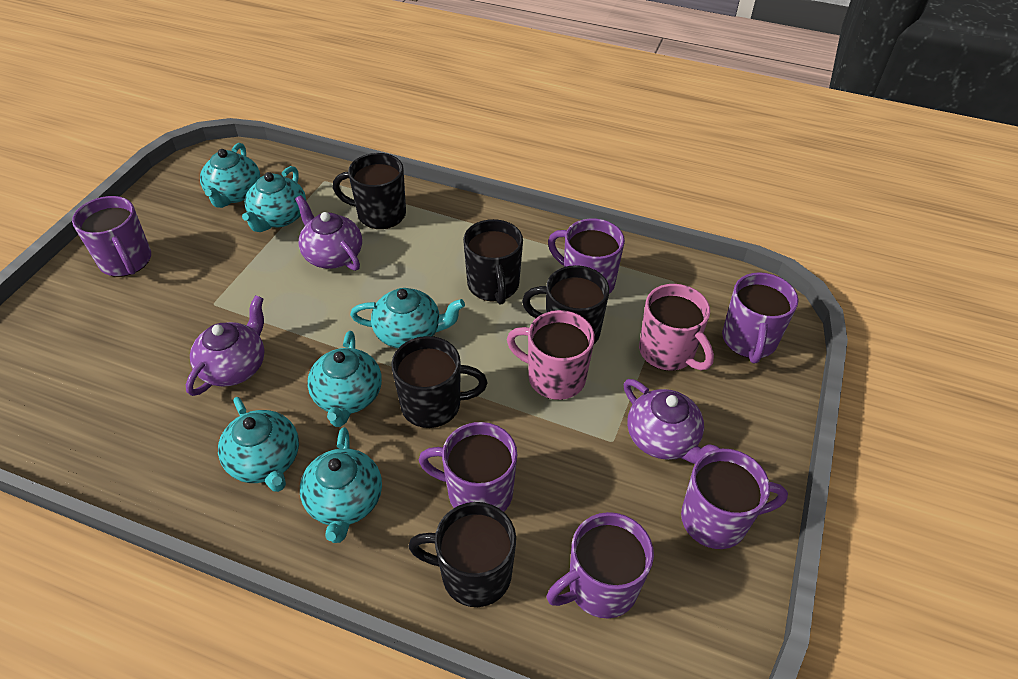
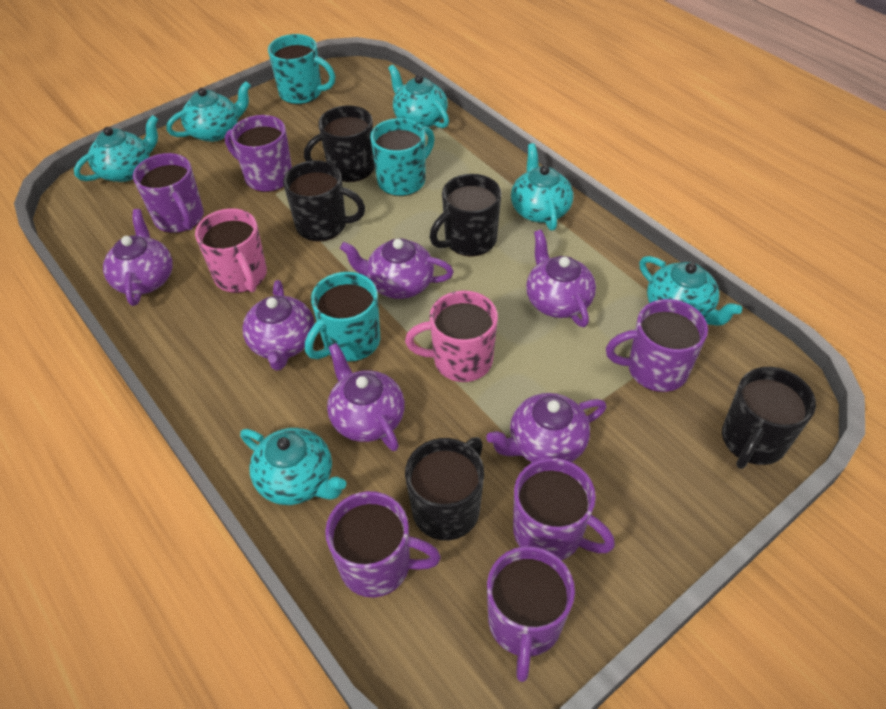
purple teapot: 3 -> 6
turquoise mug: 0 -> 3

